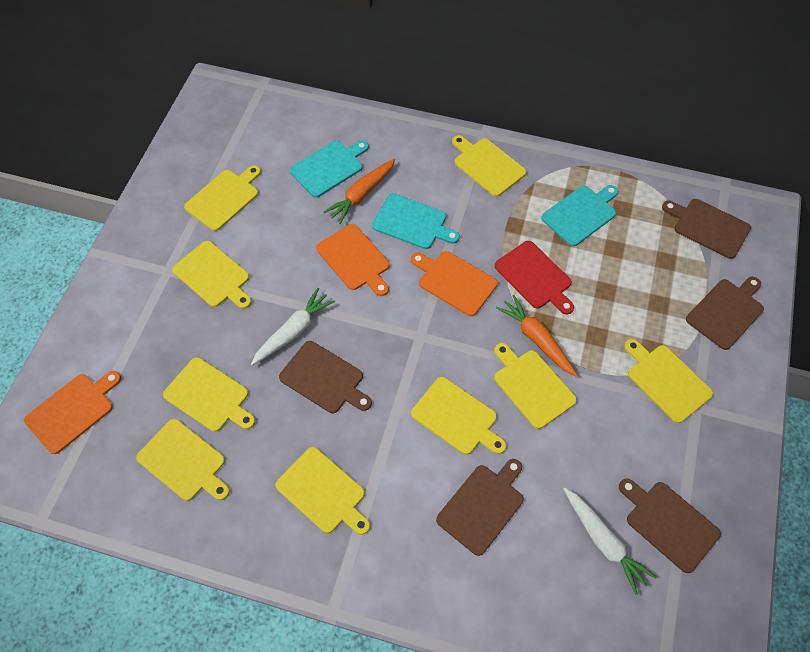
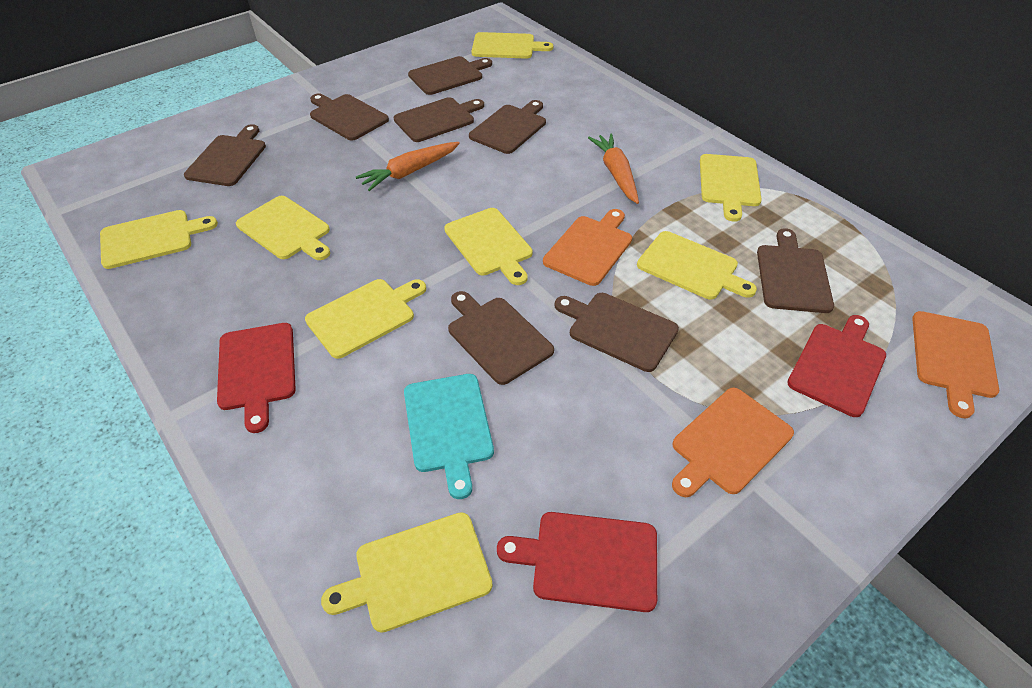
brown cutting board: 5 -> 8
red cutting board: 1 -> 3
turquoise cutting board: 3 -> 1
white carrot: 2 -> 0
yellow cutting board: 9 -> 8

